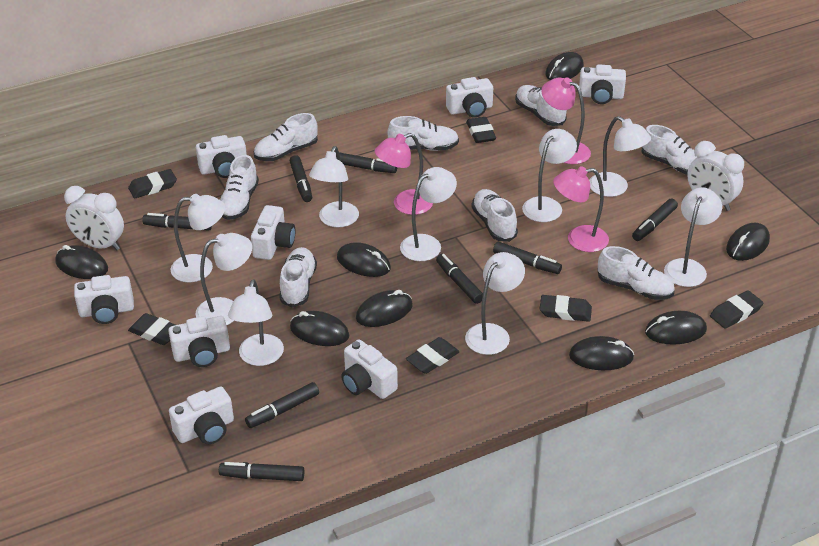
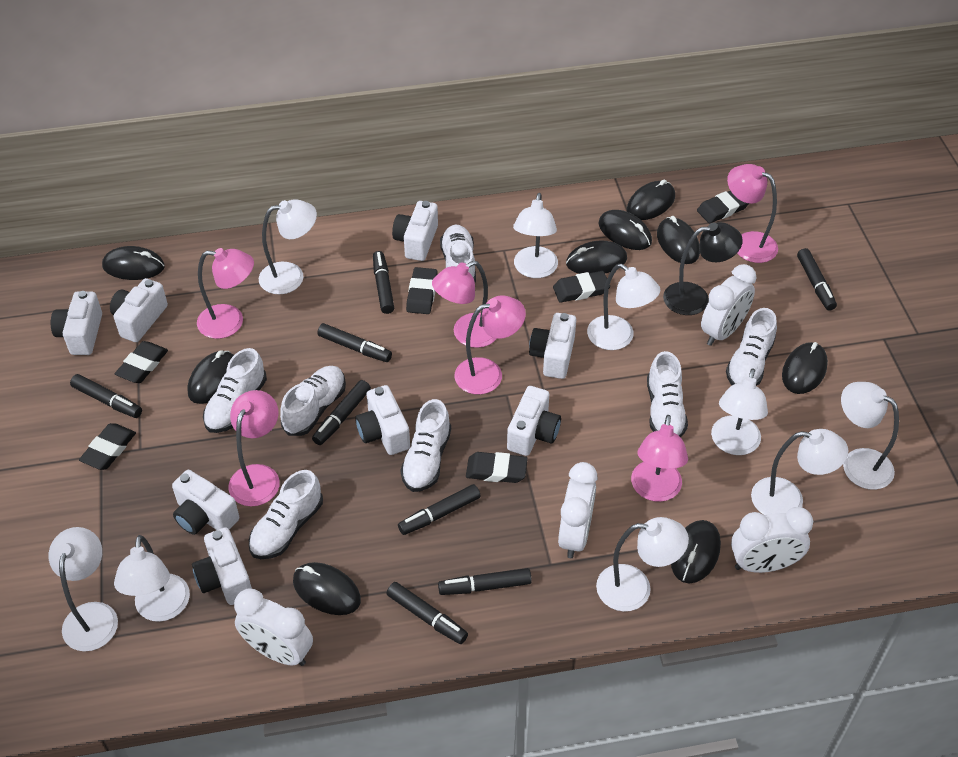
black lamp: 0 -> 1
black mouse: 8 -> 9
pink lamp: 3 -> 6
white clock: 2 -> 4
white shoe: 8 -> 7

